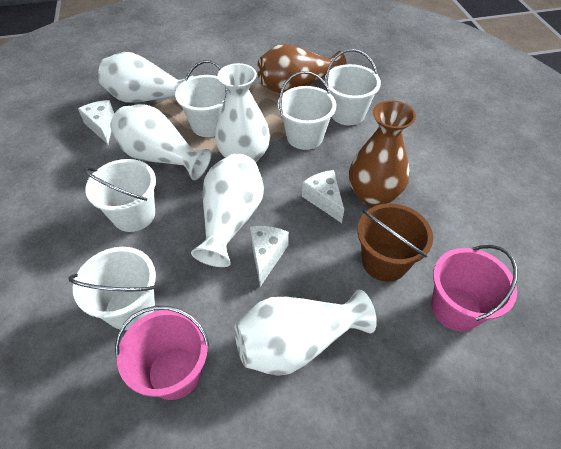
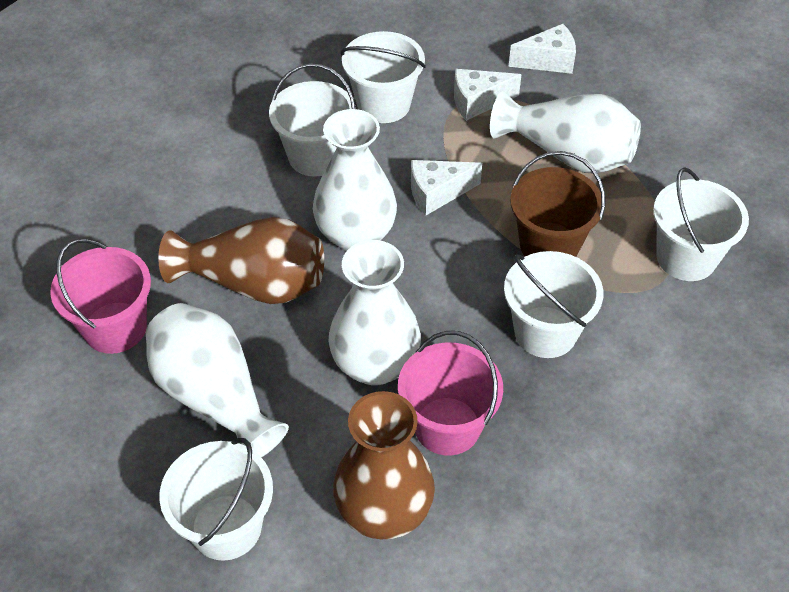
white vase: 5 -> 4

